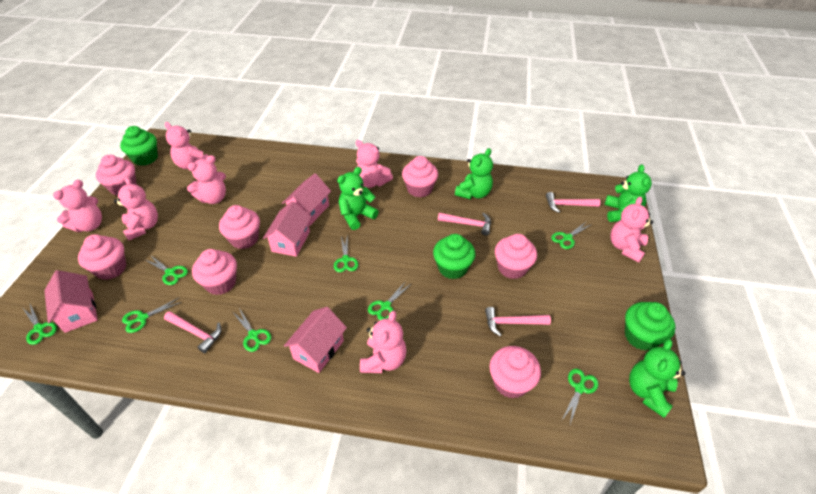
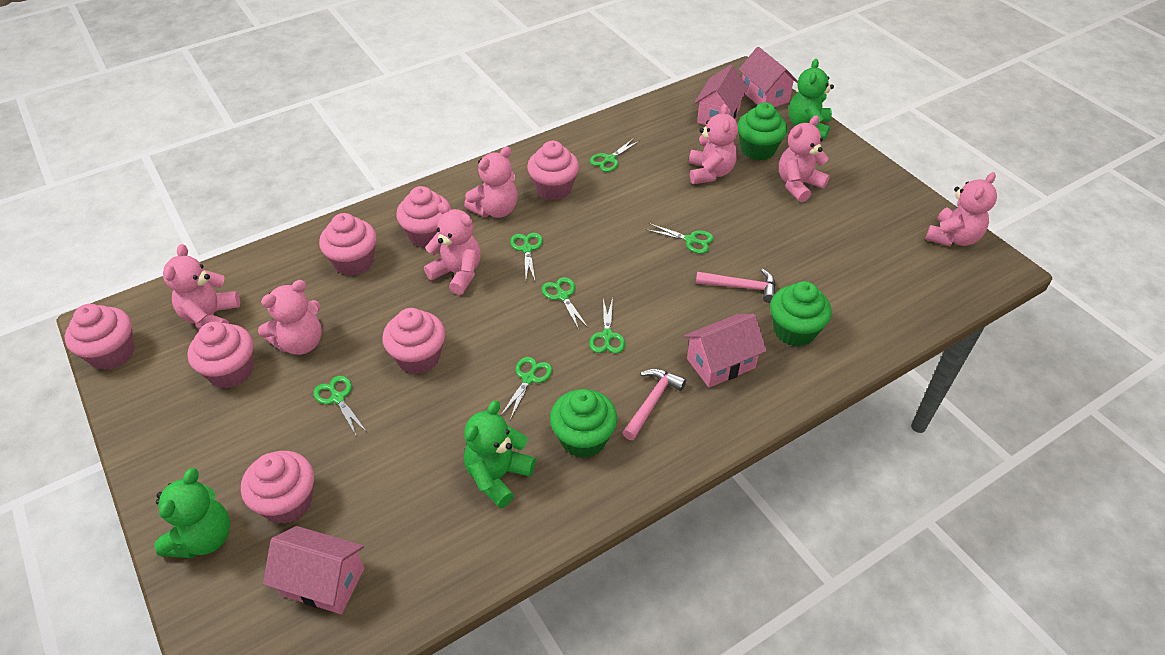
green scissors: 8 -> 7
green teddy bear: 4 -> 3
pink hammer: 4 -> 2

